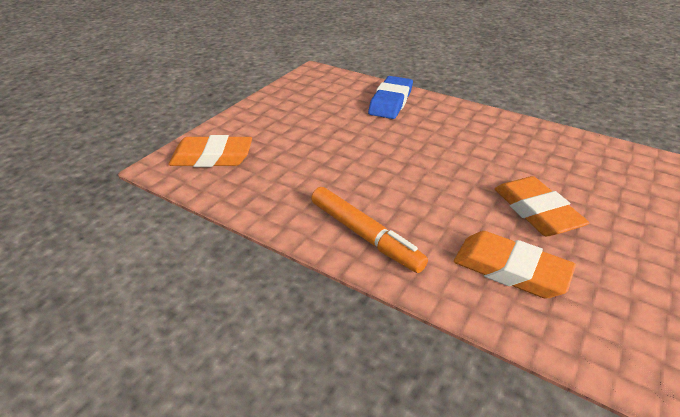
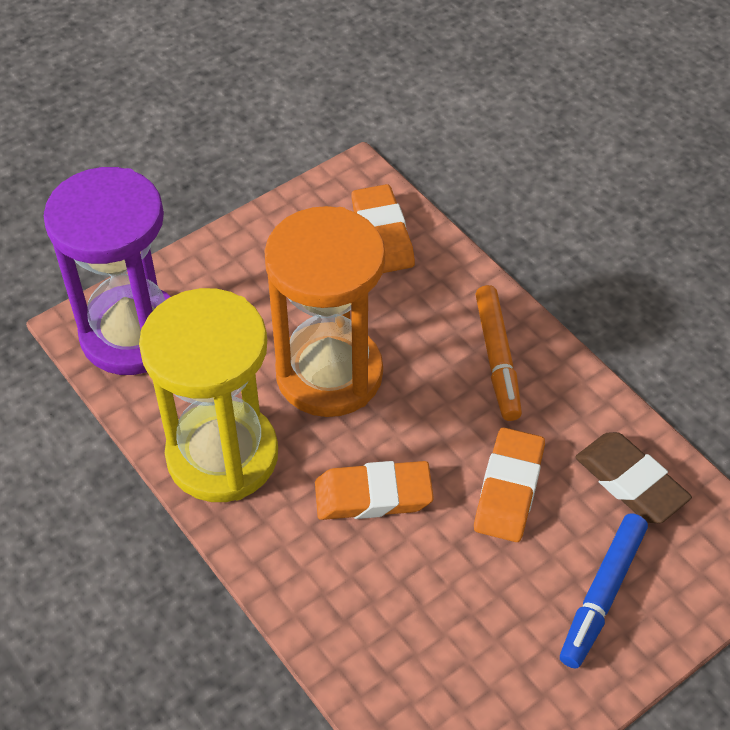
blue eraser: 1 -> 0
blue marker: 0 -> 1
brown eraser: 0 -> 1
orange hourglass: 0 -> 1
purple hourglass: 0 -> 1
yellow hourglass: 0 -> 1

